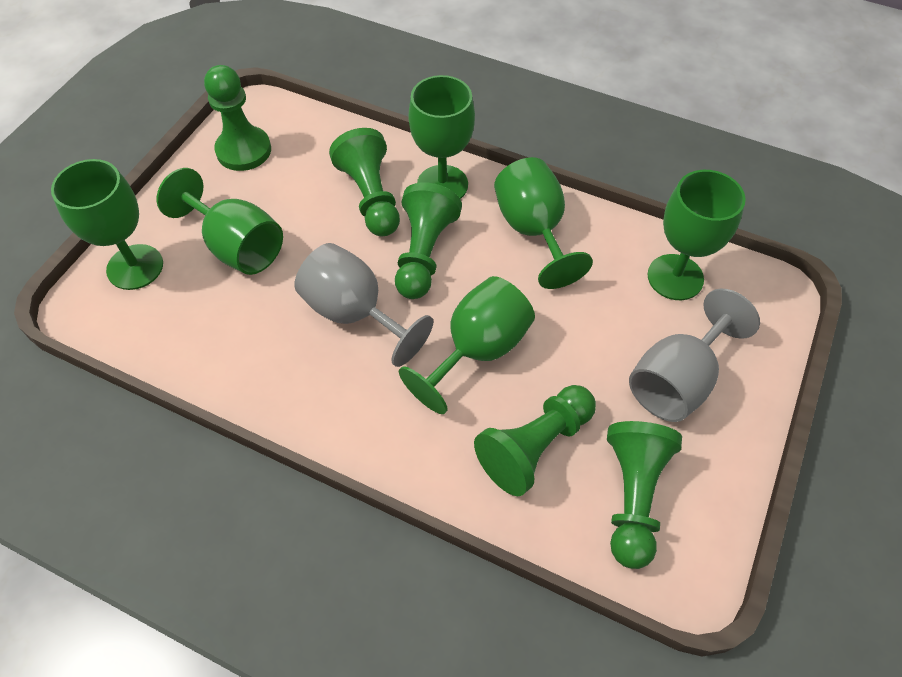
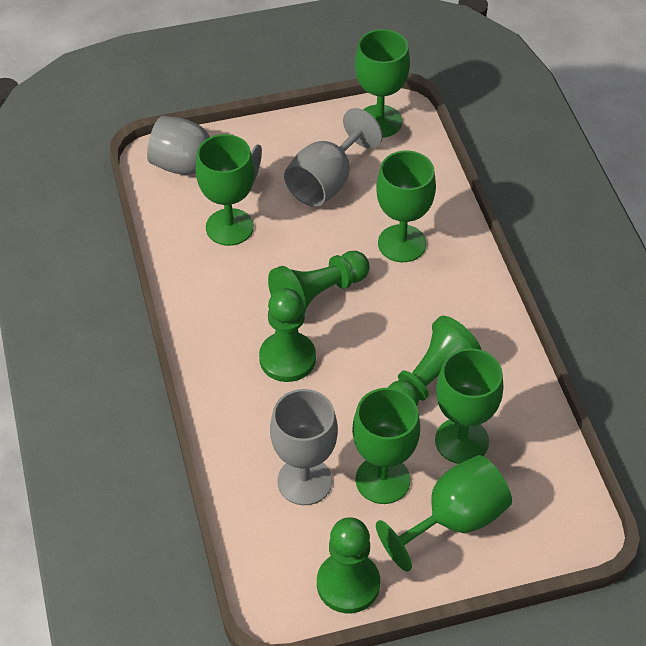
green pawn: 5 -> 4
grey goblet: 2 -> 3

